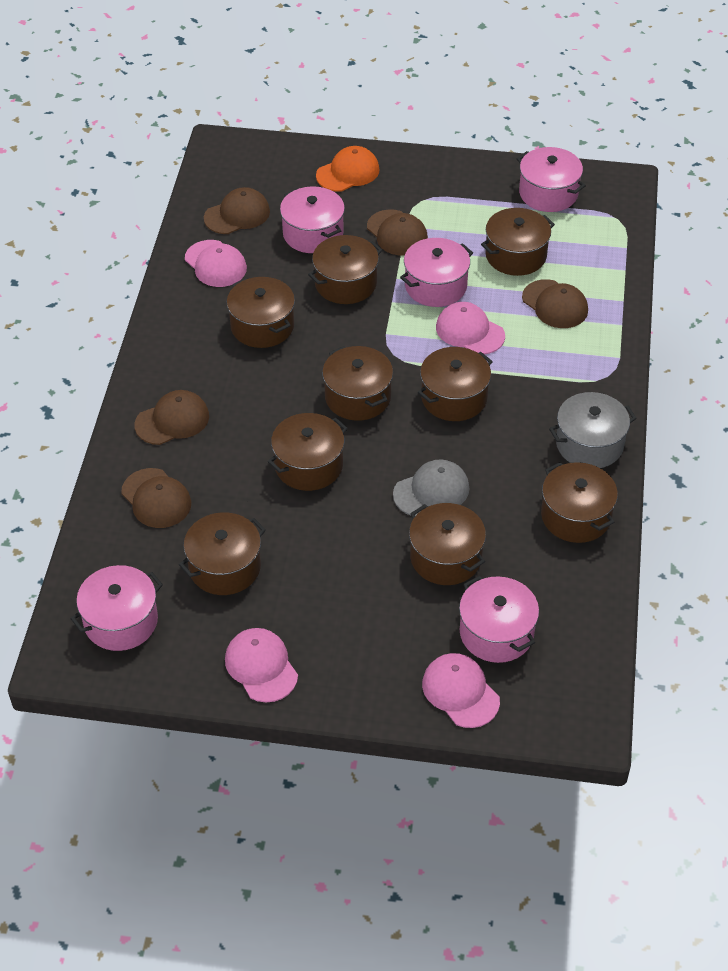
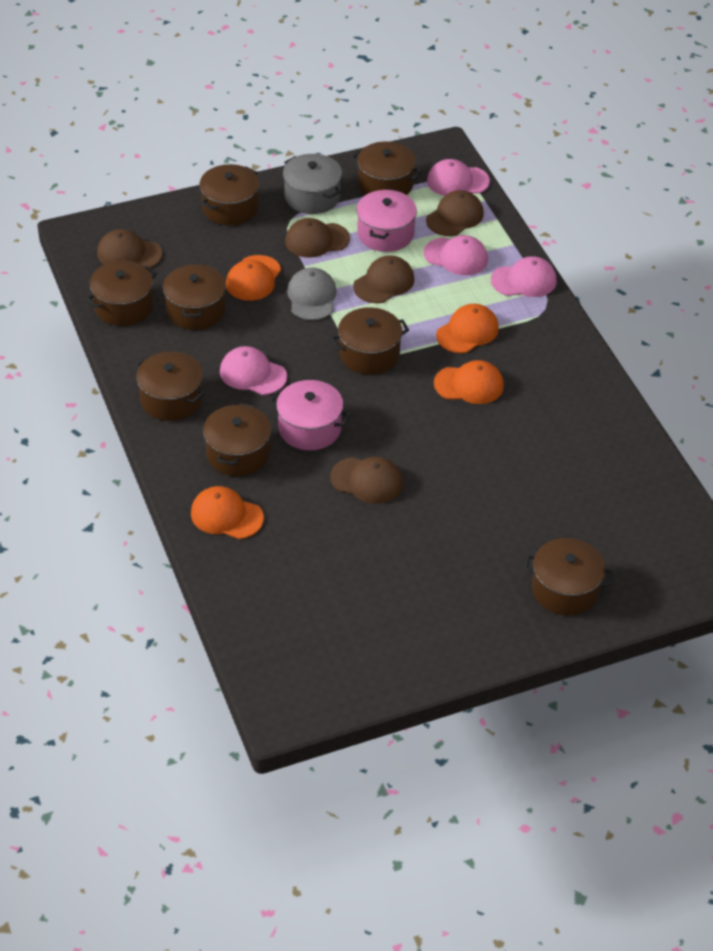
brown pot: 9 -> 8
orange cap: 1 -> 4
pink pot: 5 -> 2

